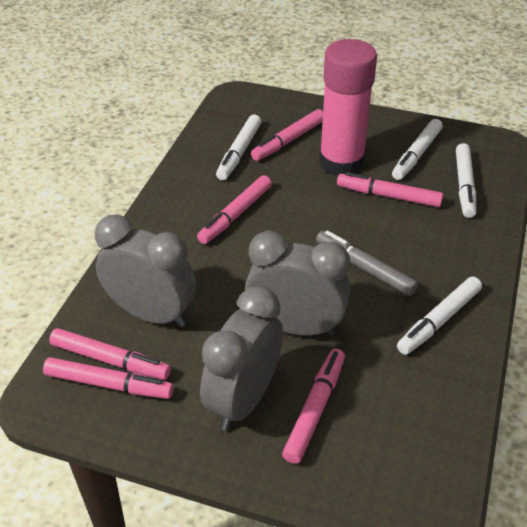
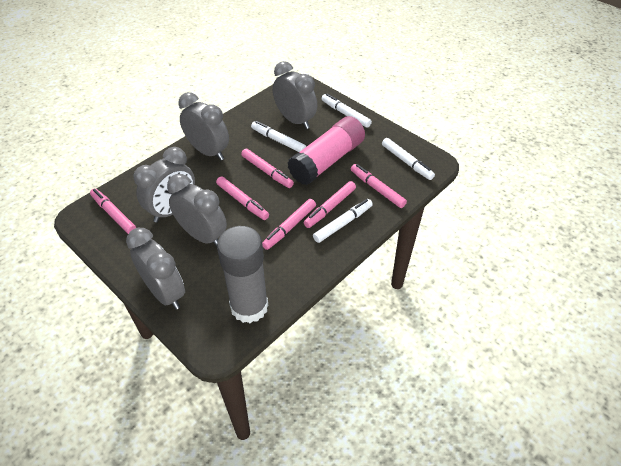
grey clock: 3 -> 5
grey glue stick: 0 -> 1
grey marker: 1 -> 0

